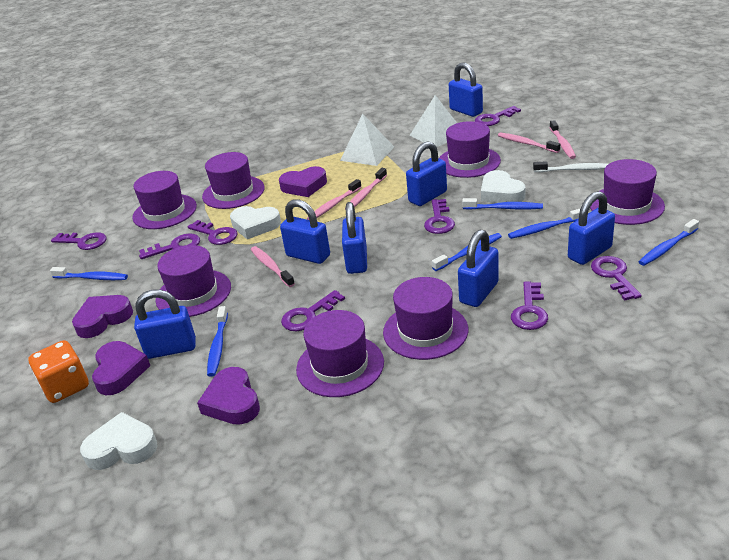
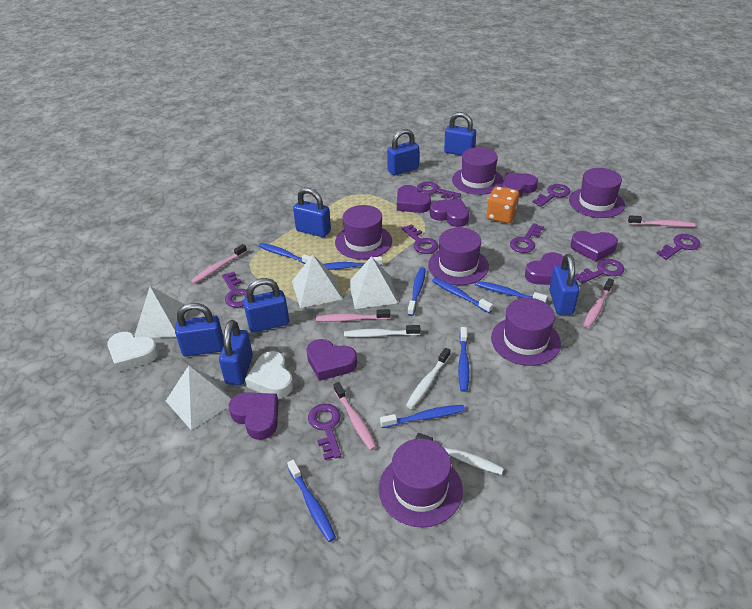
blue toothbrush: 6 -> 8
purple hat: 7 -> 6
purple heart: 4 -> 7
white heart: 3 -> 2
white pyramid: 2 -> 4
white toothbrush: 1 -> 3

